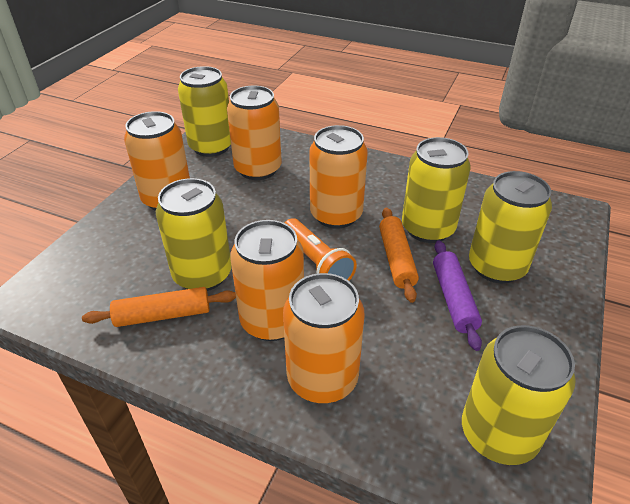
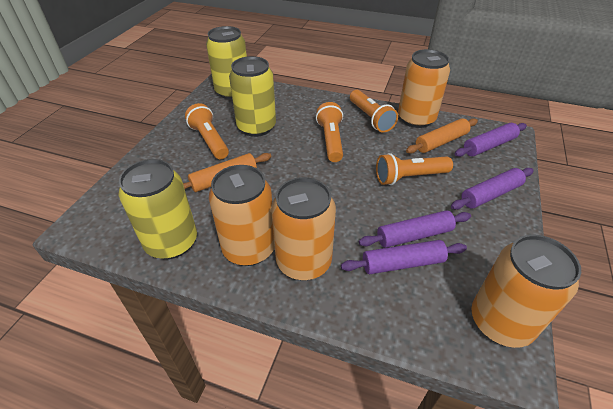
orange can: 5 -> 4
orange flashlight: 1 -> 4
purple rolling pin: 1 -> 4
yellow can: 5 -> 3

